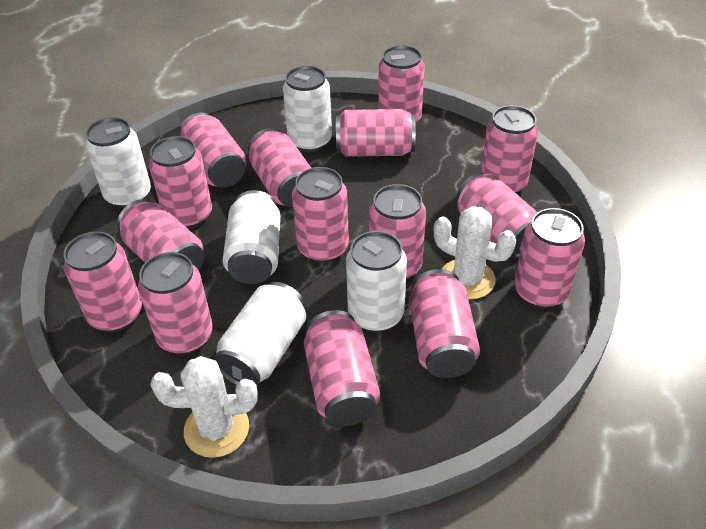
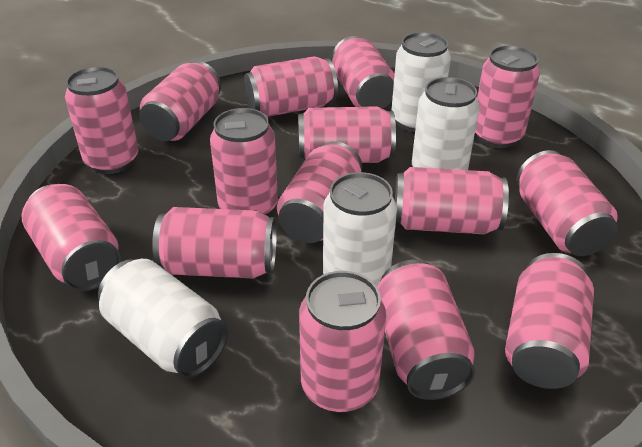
white cactus: 2 -> 0
white can: 5 -> 4

